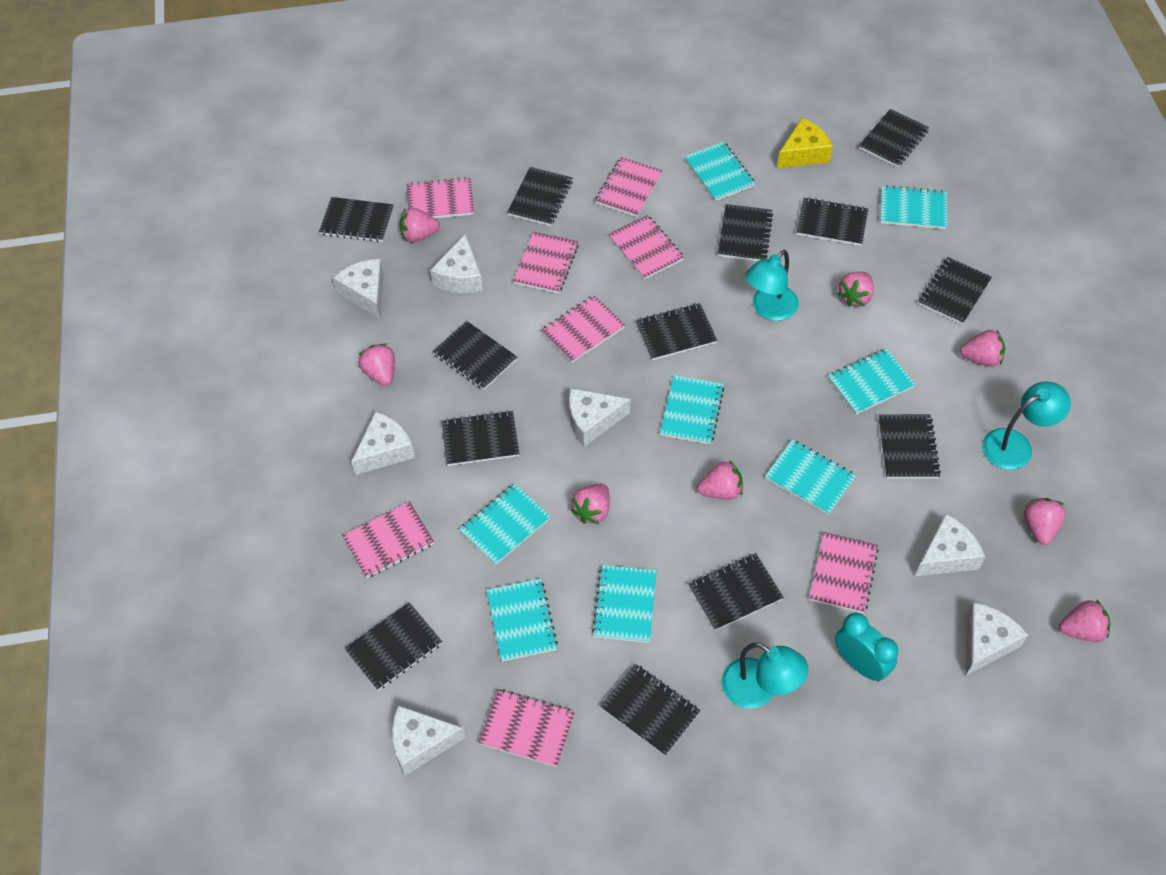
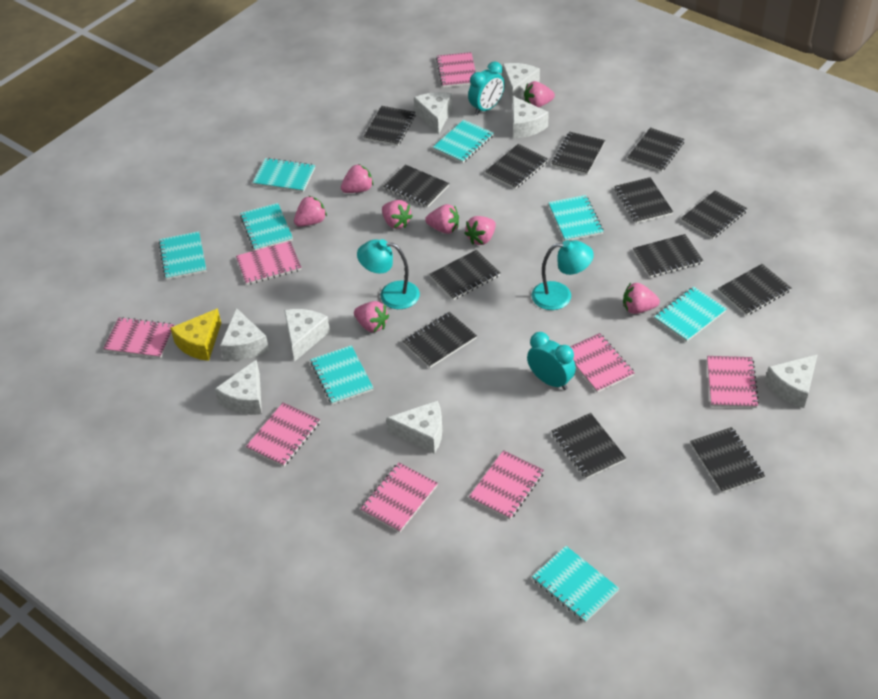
turquoise clock: 1 -> 2
turquoise lamp: 3 -> 2
white cheese: 7 -> 8

